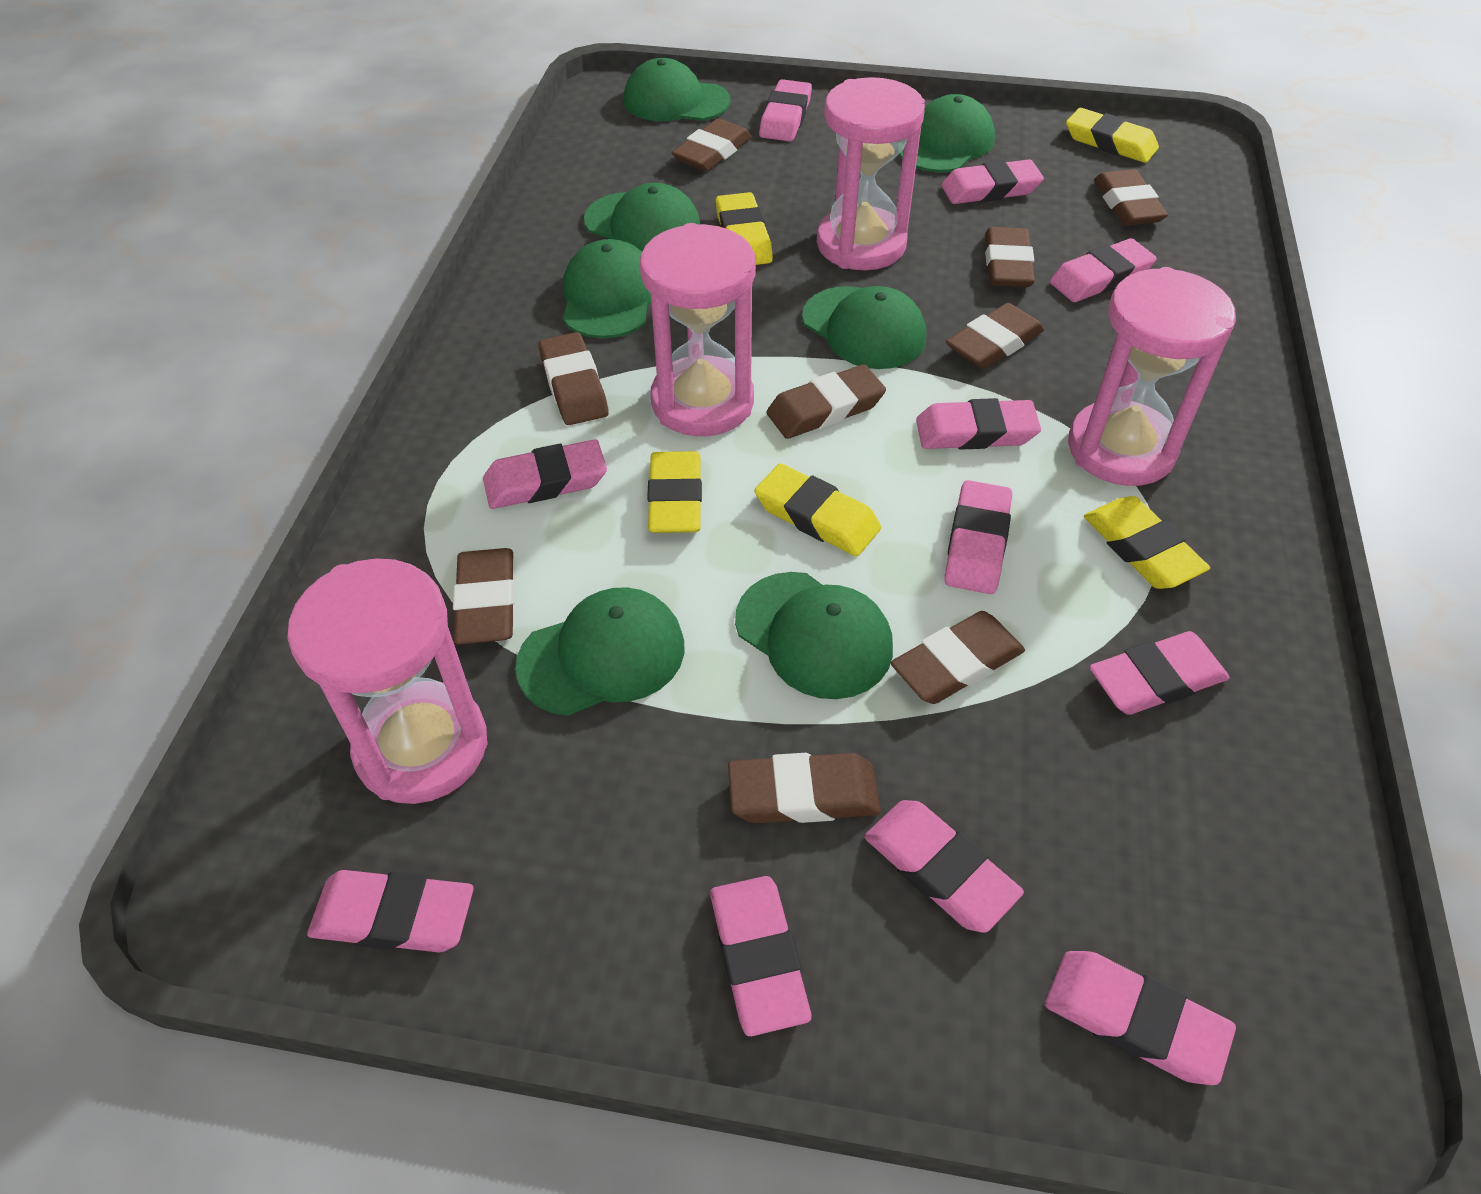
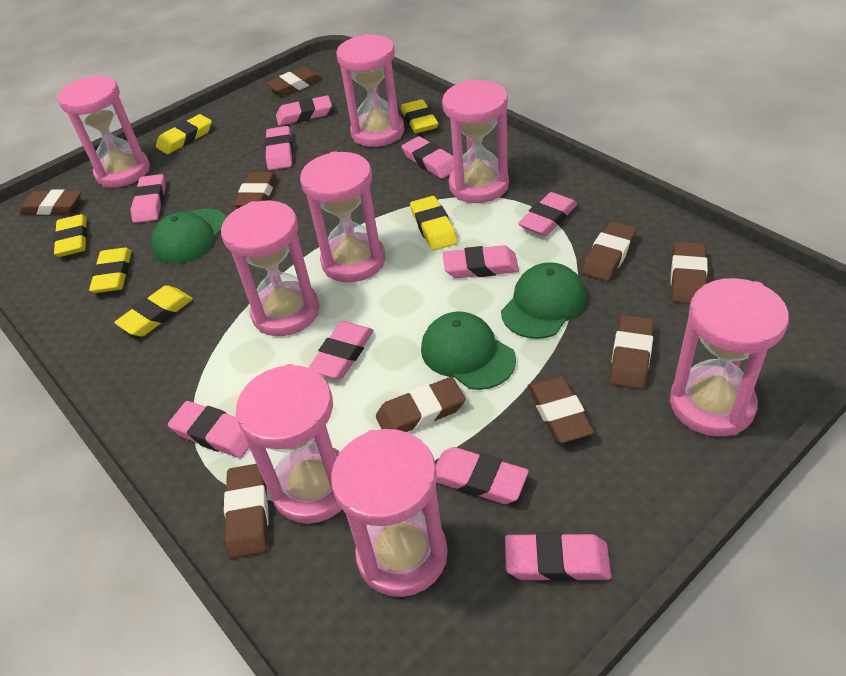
green cap: 7 -> 3
pink eraser: 11 -> 10
pink hourglass: 4 -> 8
yellow eraser: 5 -> 6

